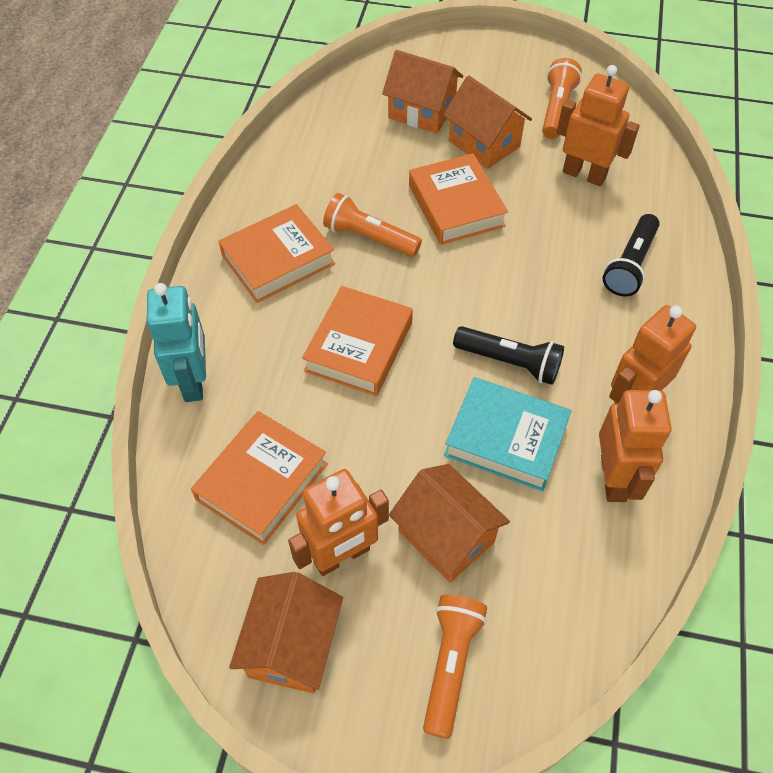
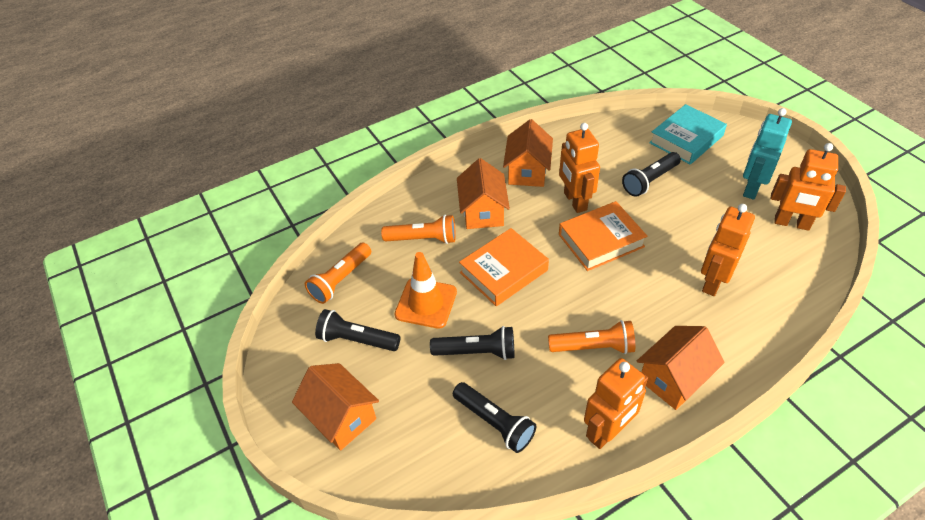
black flashlight: 2 -> 4
orange book: 4 -> 2
orange traffic cone: 0 -> 1

